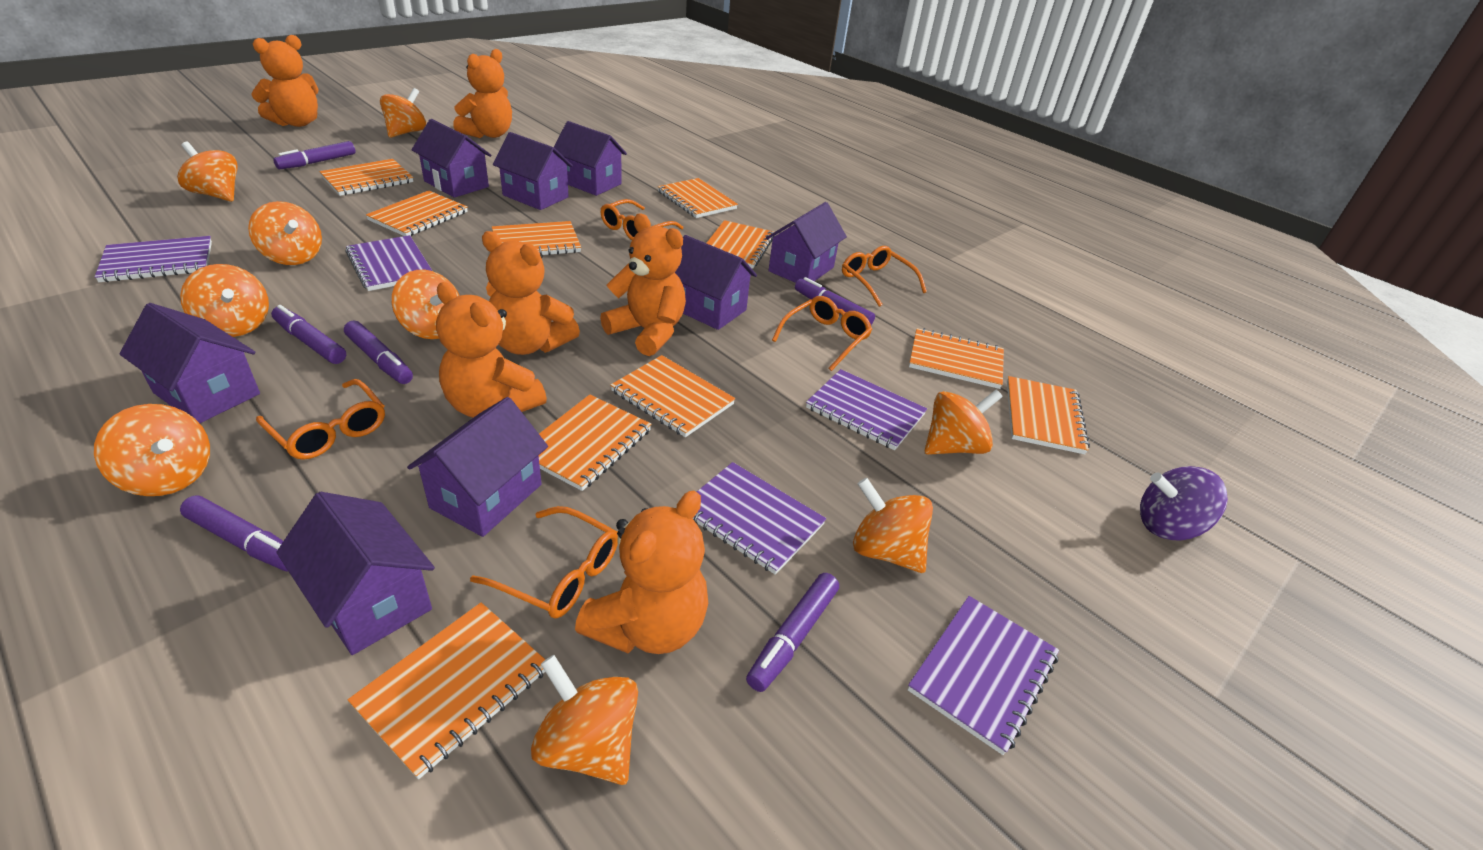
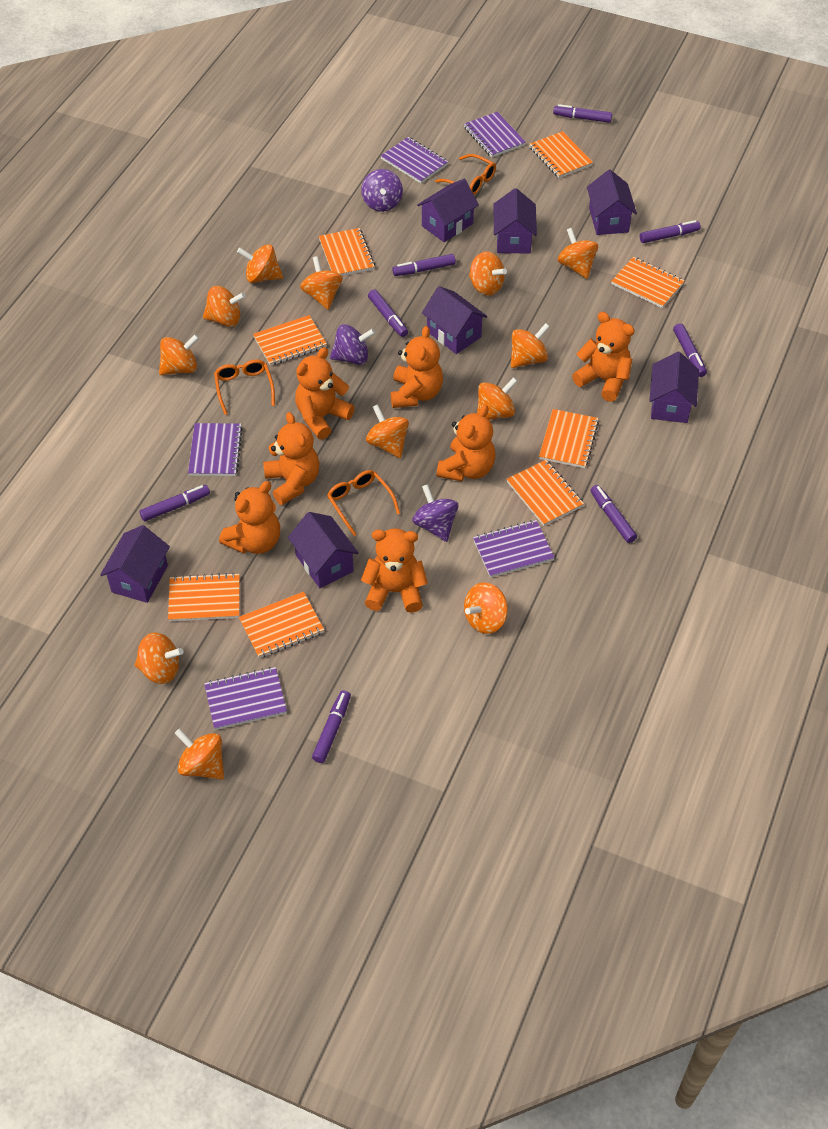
orange glasses: 5 -> 3
orange notebook: 10 -> 8
orange spinning top: 9 -> 12
orange teddy bear: 6 -> 7
purple house: 8 -> 7
purple marker: 6 -> 8
purple spinning top: 1 -> 3

